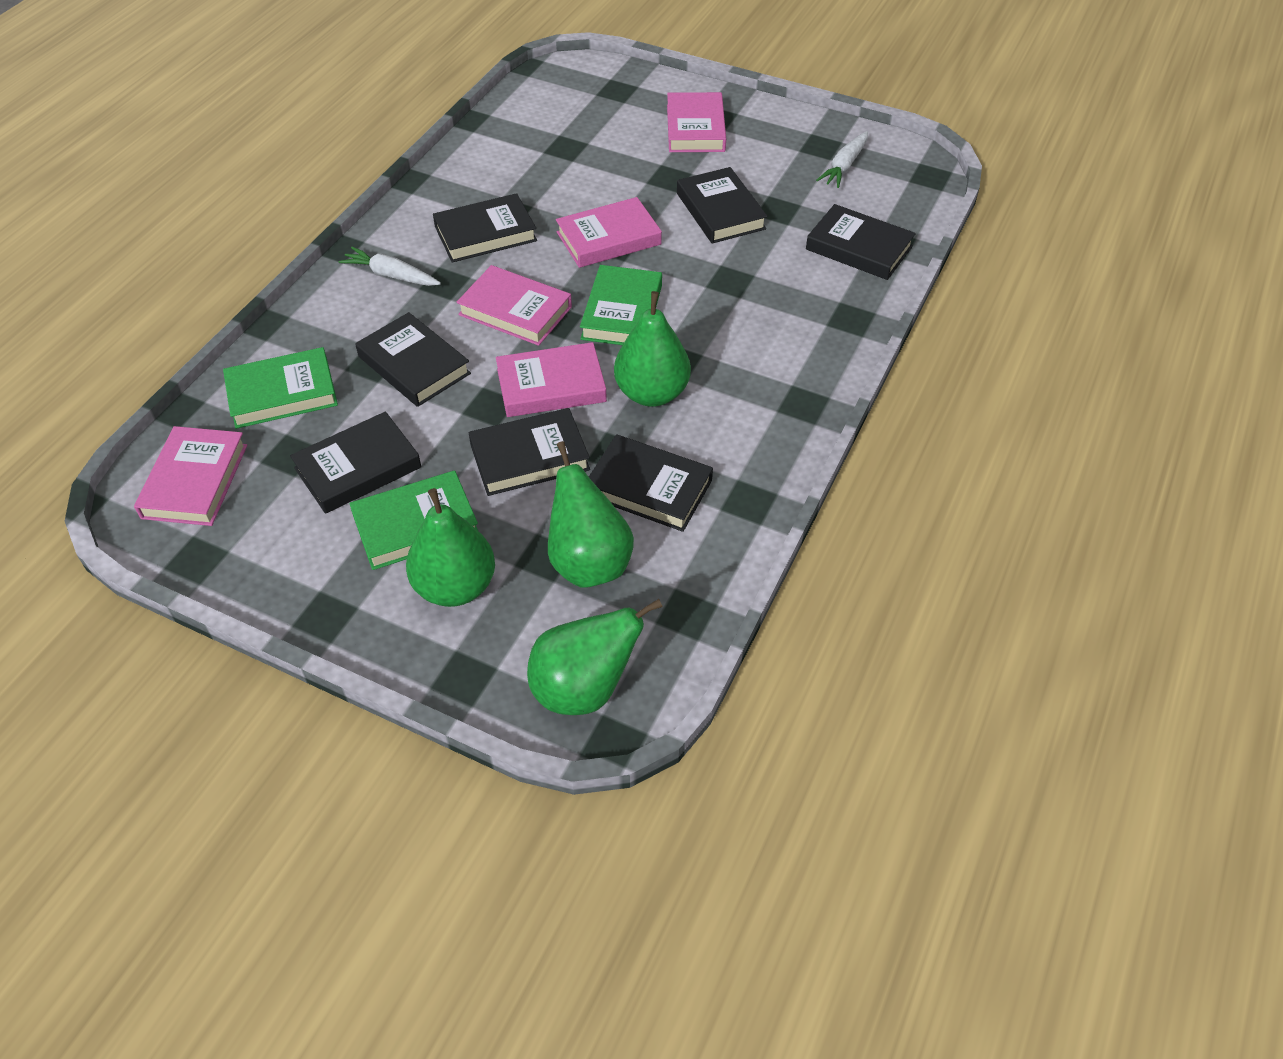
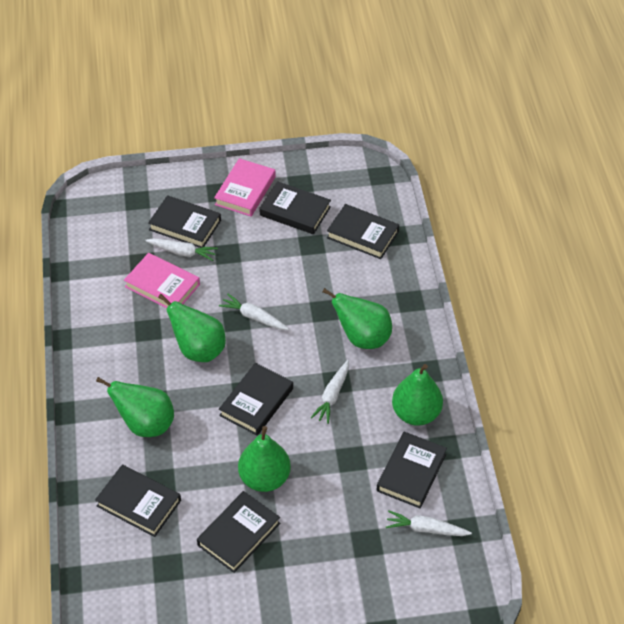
green book: 3 -> 0
green pear: 4 -> 5
pink book: 5 -> 2
white carrot: 2 -> 4

